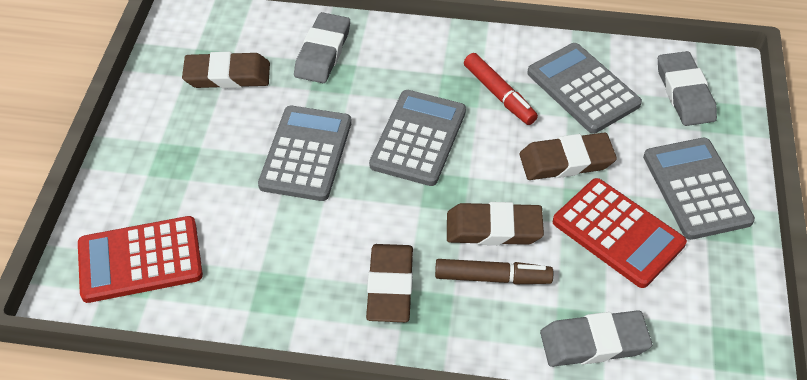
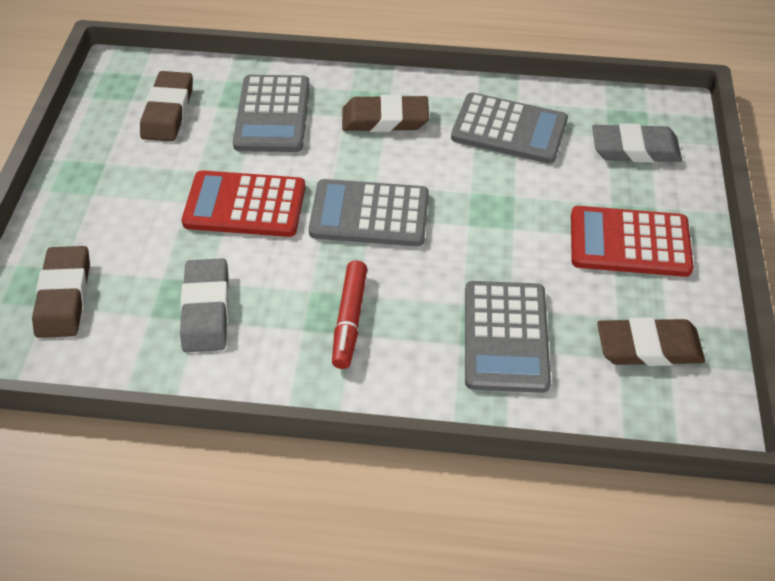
brown marker: 1 -> 0
grey eraser: 3 -> 2

